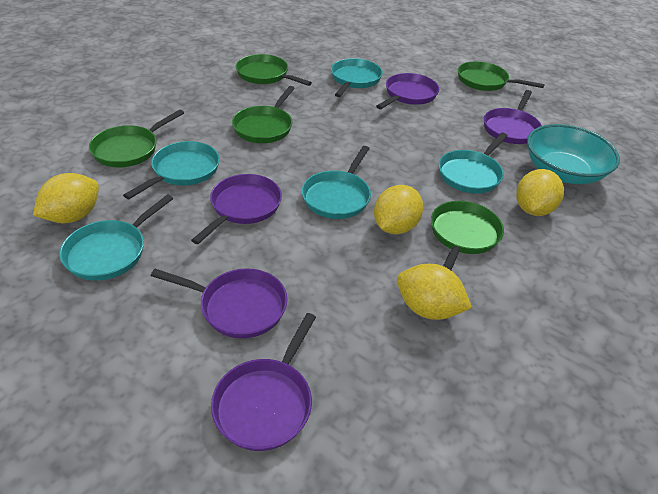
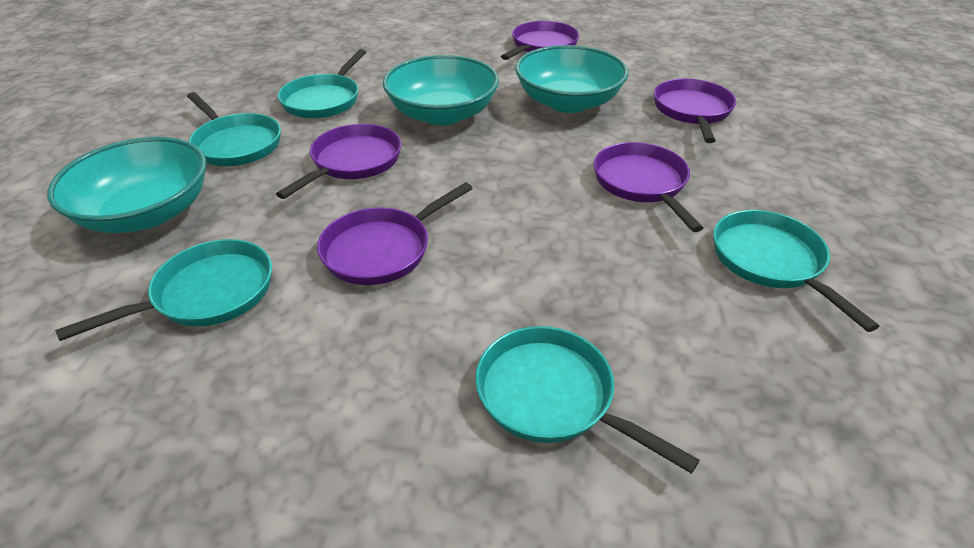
green pan: 5 -> 0
turquoise bowl: 1 -> 3
yellow lemon: 4 -> 0

